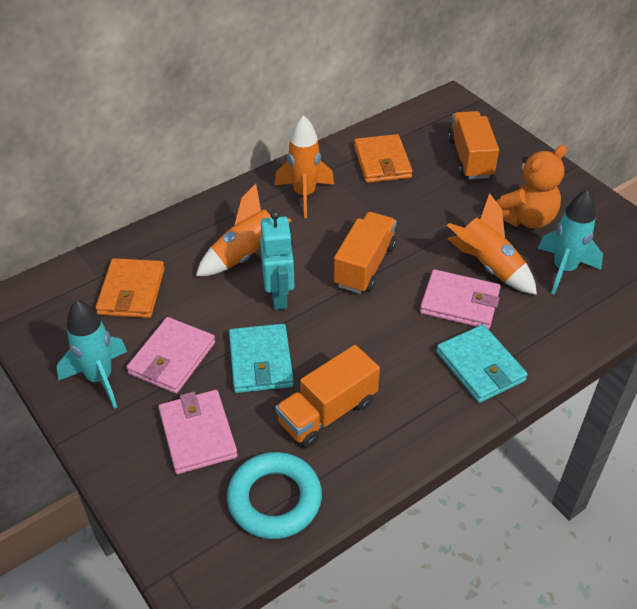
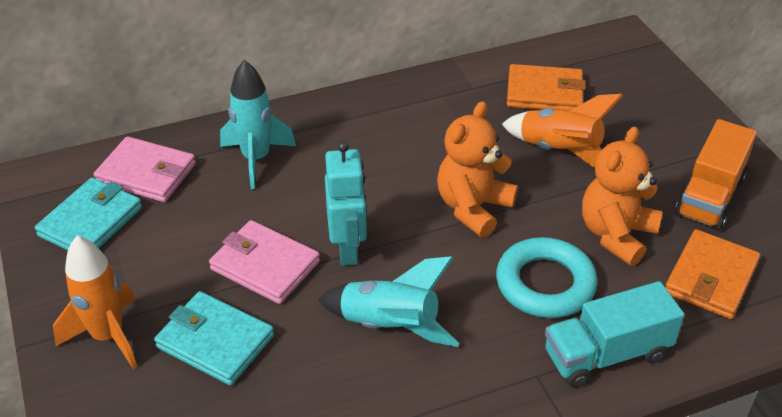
orange rocket: 3 -> 2
orange teddy bear: 1 -> 2
orange truck: 3 -> 1
pink wallet: 3 -> 2
turquoise truck: 0 -> 1

